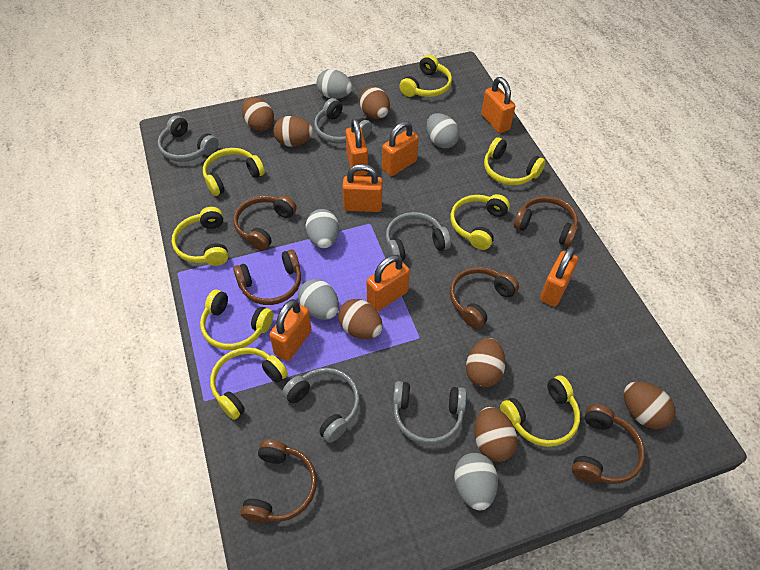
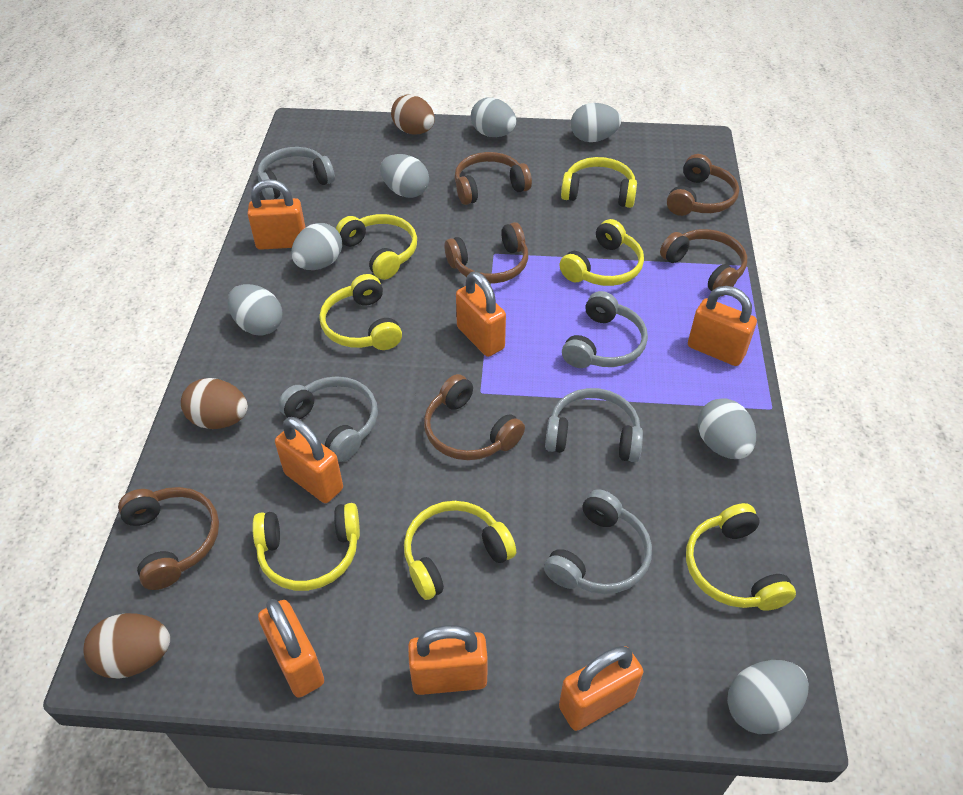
brown egg: 7 -> 3
grey egg: 5 -> 7
yellow headphones: 8 -> 7

